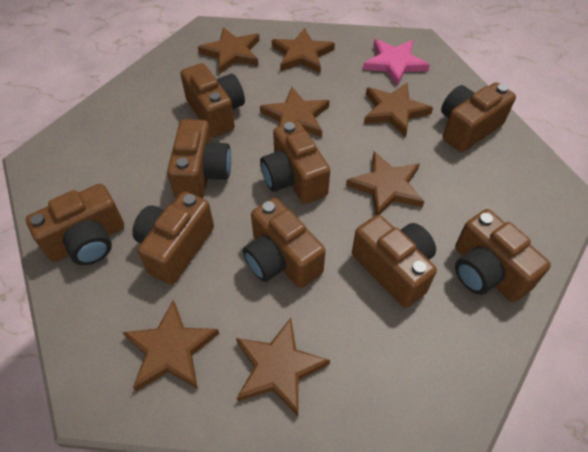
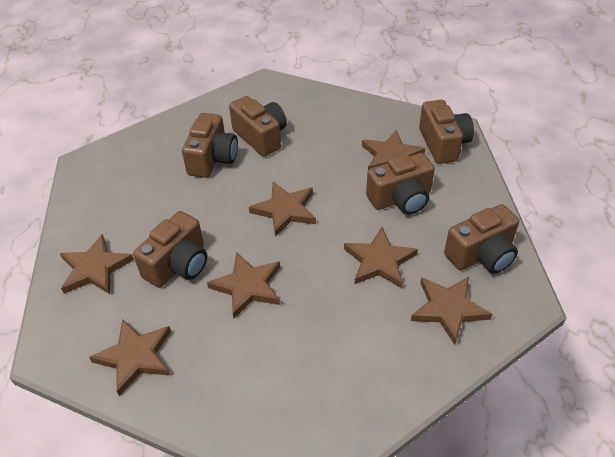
brown camera: 9 -> 6
pink star: 1 -> 0

